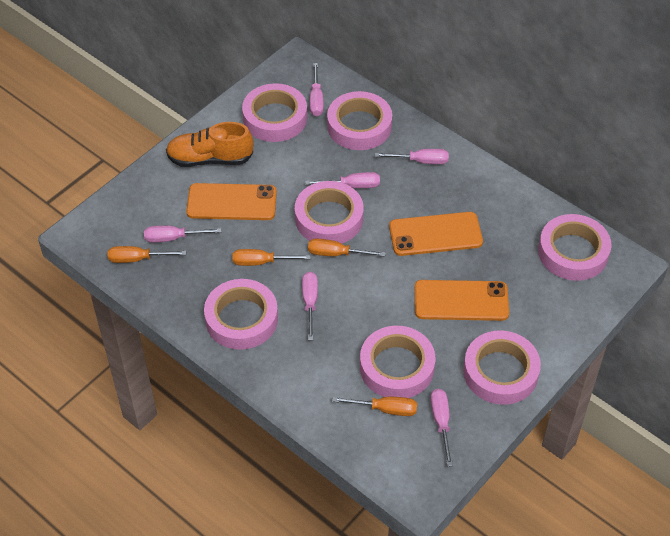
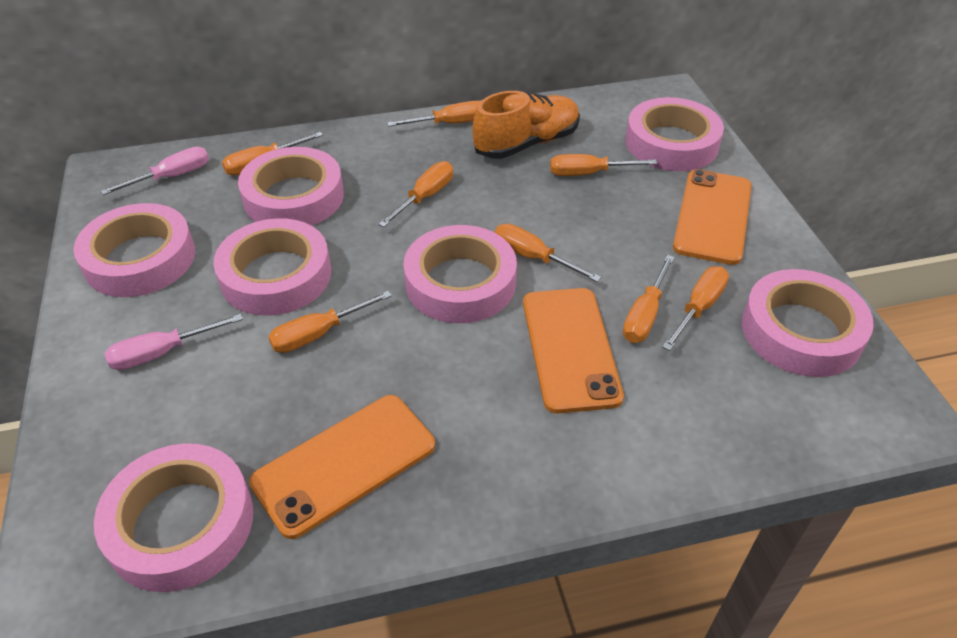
orange screwdriver: 4 -> 8
pink screwdriver: 6 -> 2

